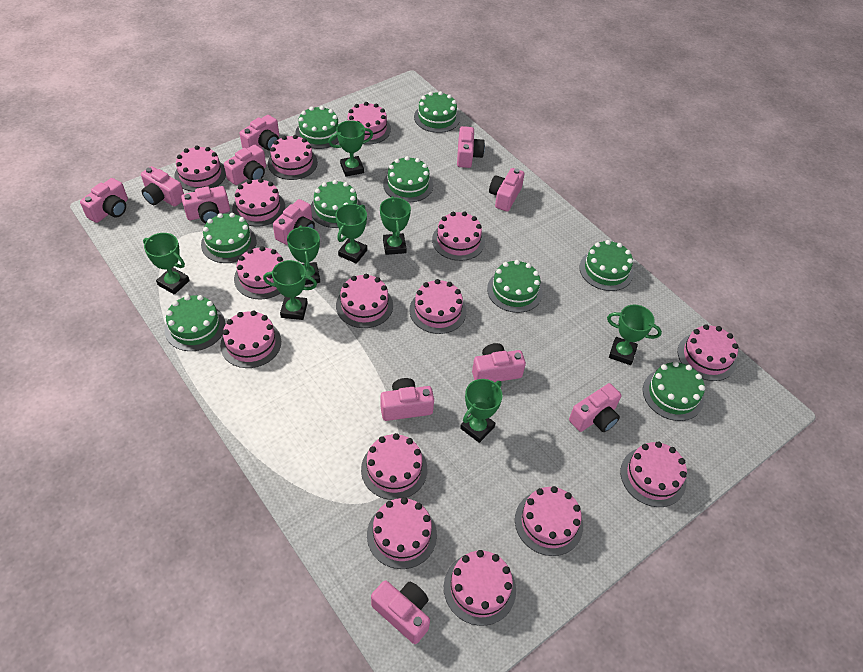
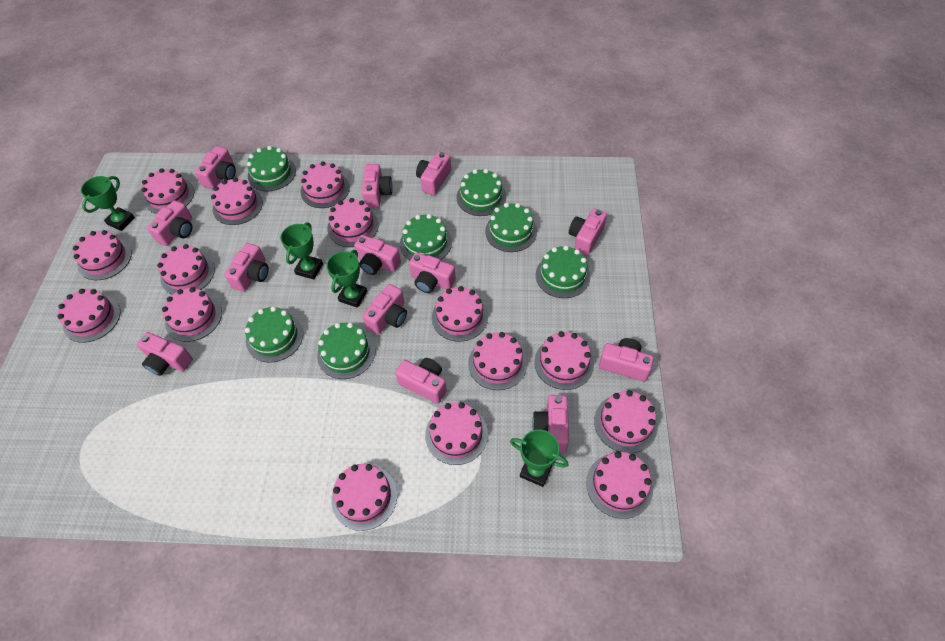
green cake: 9 -> 7
green trophy: 8 -> 4
pink camera: 12 -> 13

